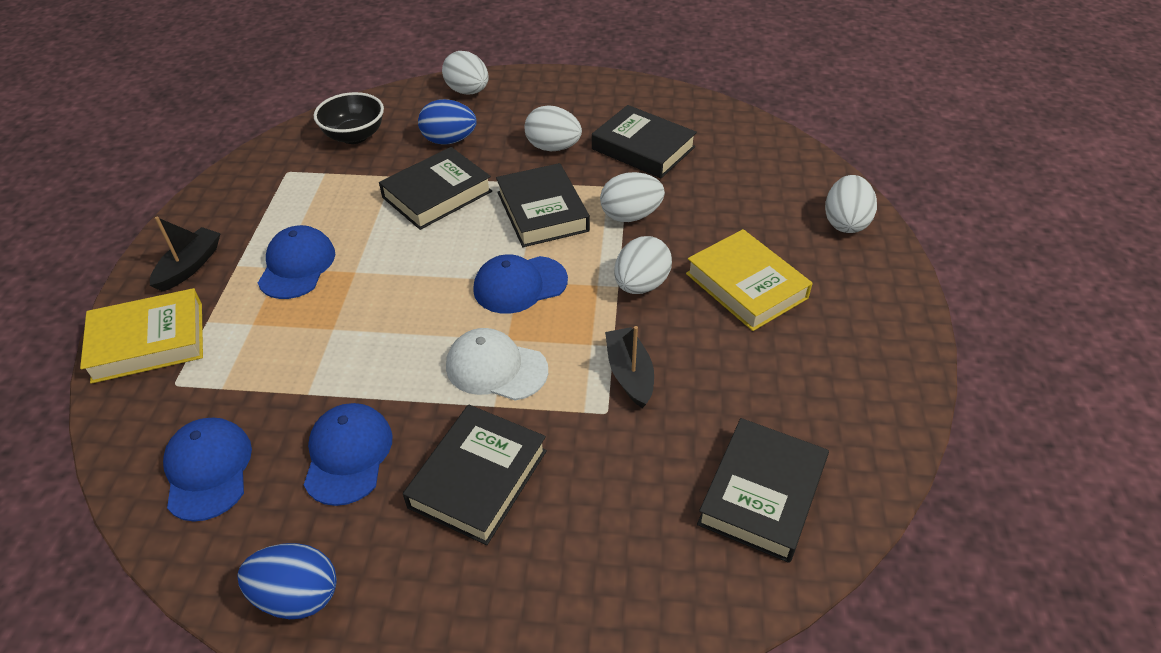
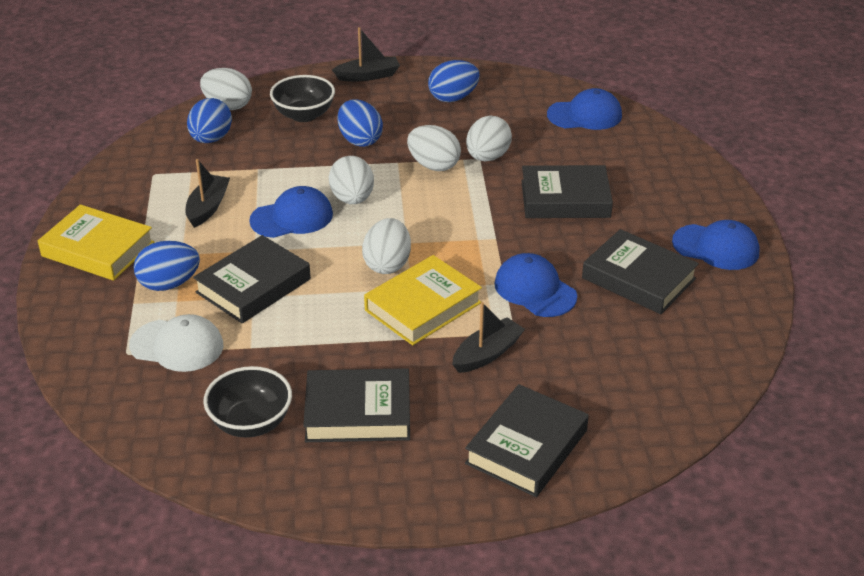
black boat: 2 -> 3
black bowl: 1 -> 2
blue egg: 2 -> 4

